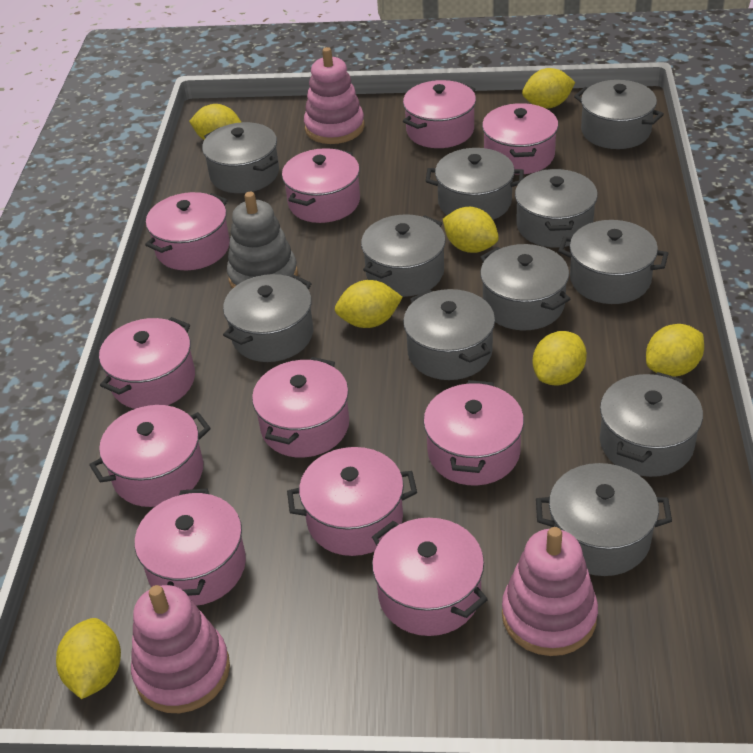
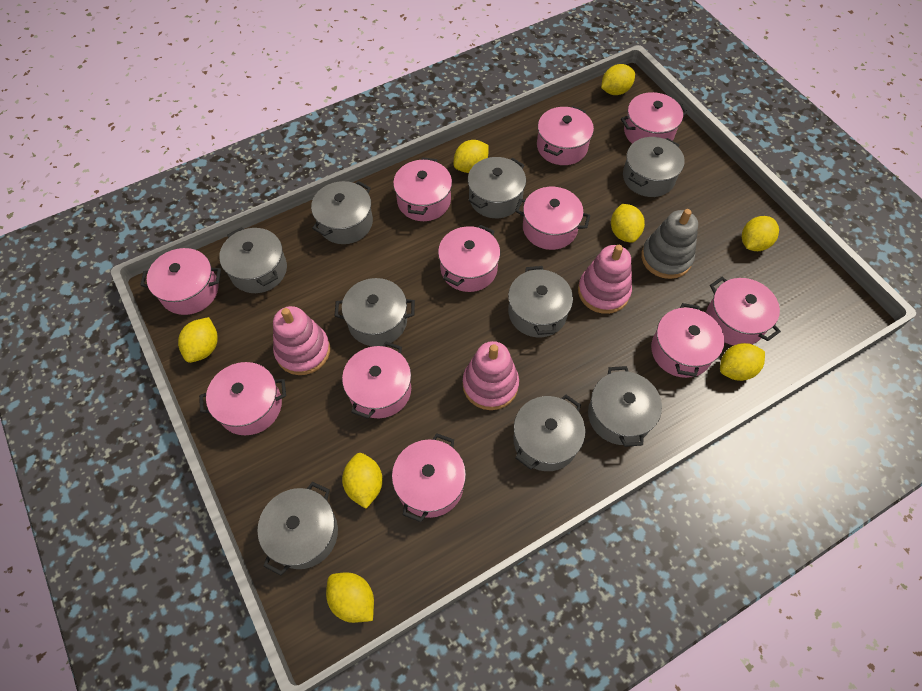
grey pot: 11 -> 9
yellow lemon: 7 -> 8

